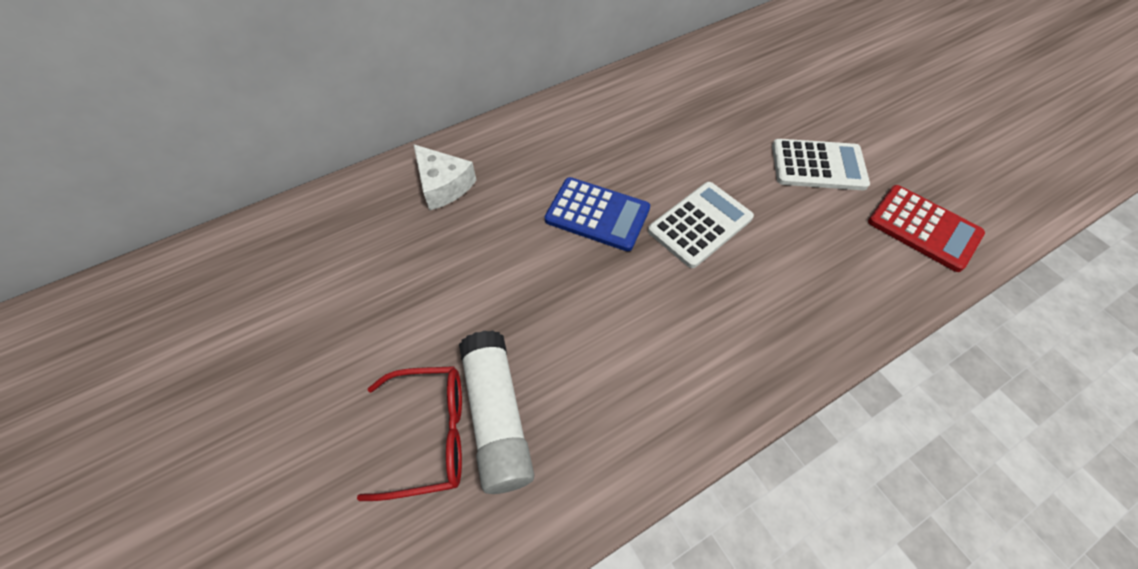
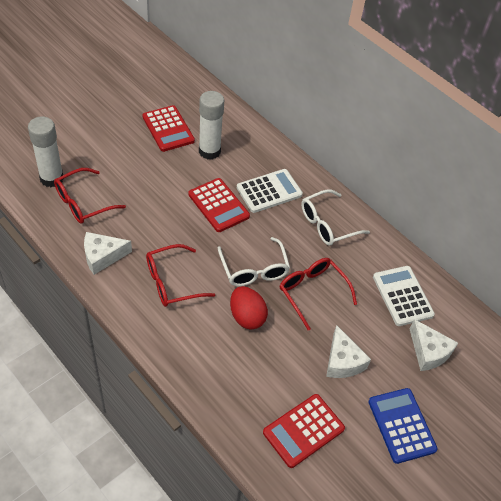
red calculator: 1 -> 3
red egg: 0 -> 1
red glasses: 1 -> 3
white cheese: 1 -> 3
white glasses: 0 -> 2
white glue stick: 1 -> 2

